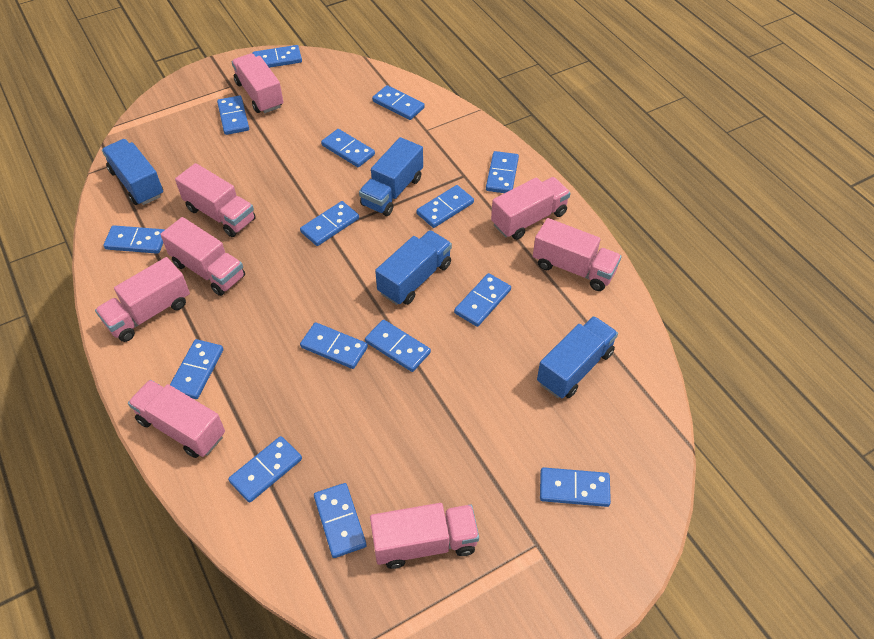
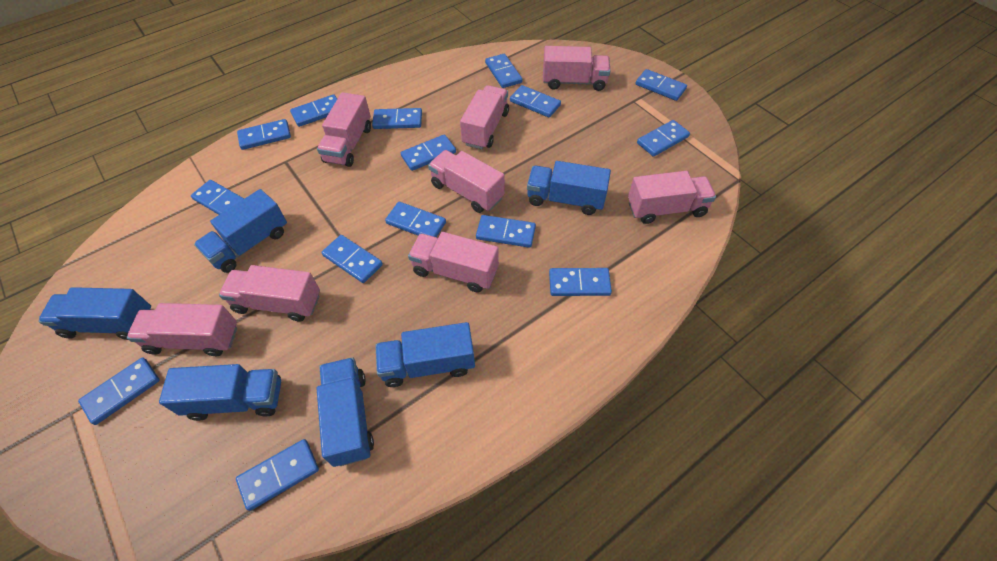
blue truck: 4 -> 6

